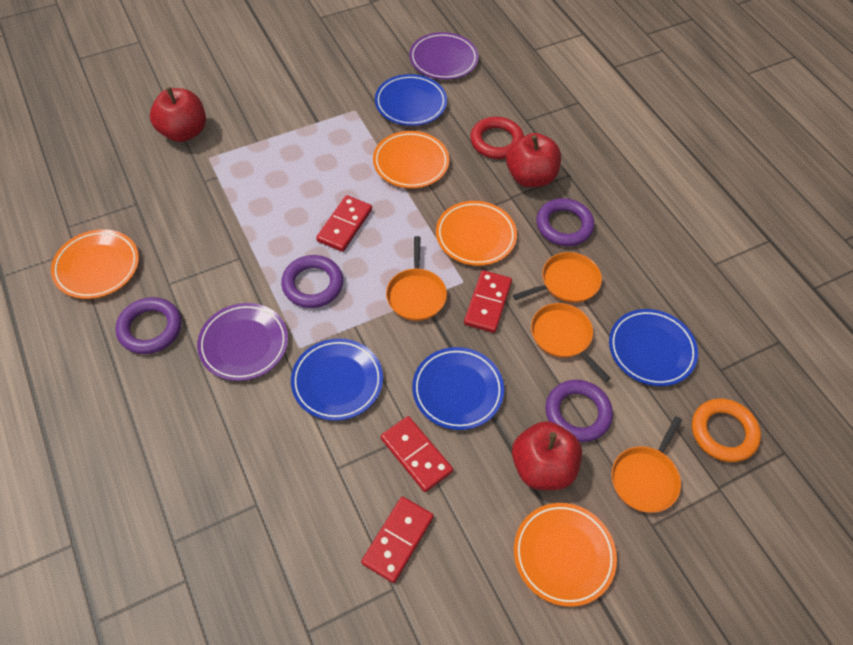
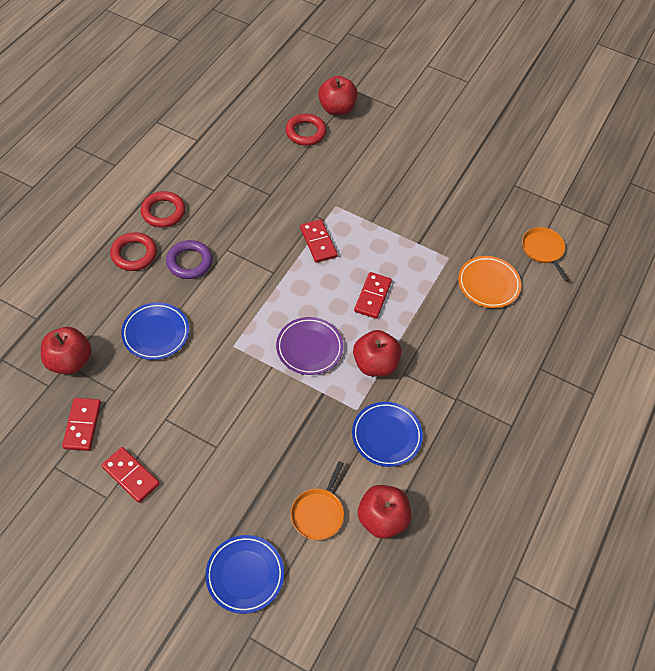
blue plate: 4 -> 3
orange pan: 4 -> 2
orange plate: 4 -> 1
orange ring: 1 -> 0
purple plate: 2 -> 1
purple ring: 4 -> 1
red apple: 3 -> 4
red ring: 1 -> 3

